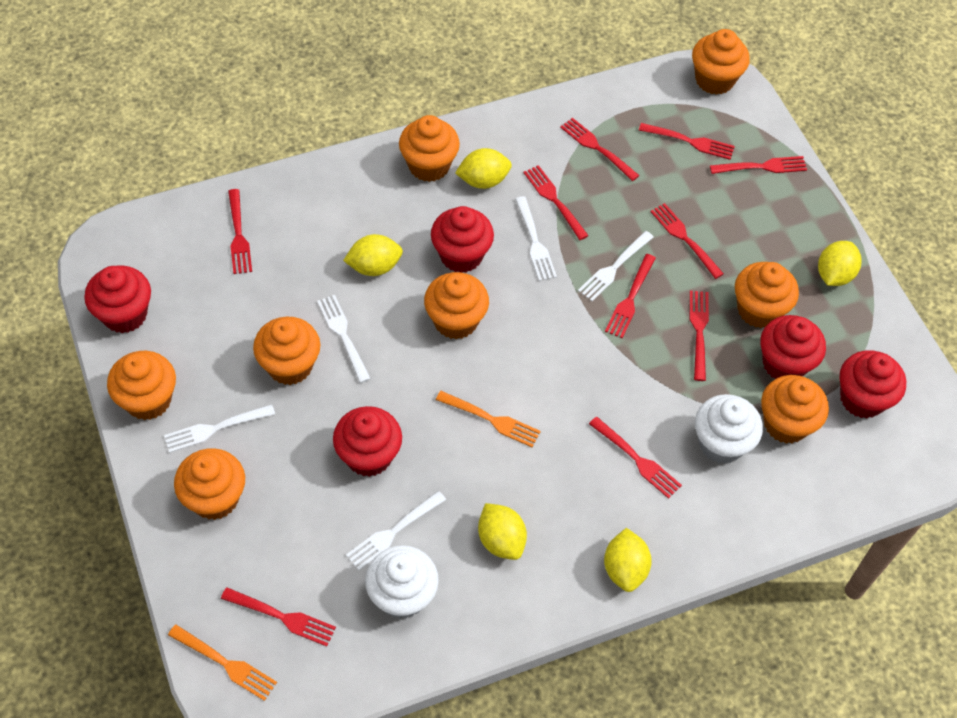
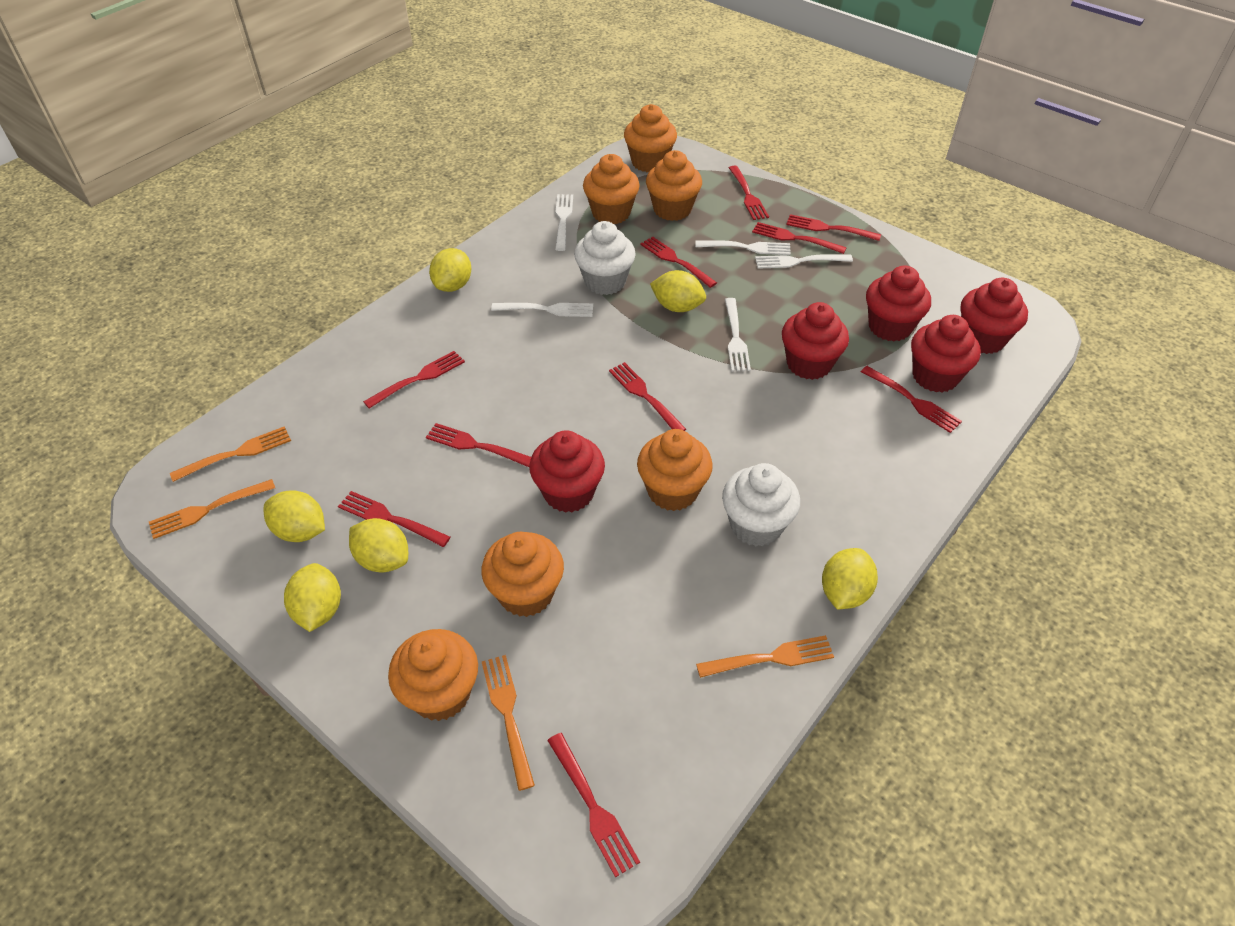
orange cupcake: 8 -> 6
orange fork: 2 -> 4
yellow lemon: 5 -> 6

